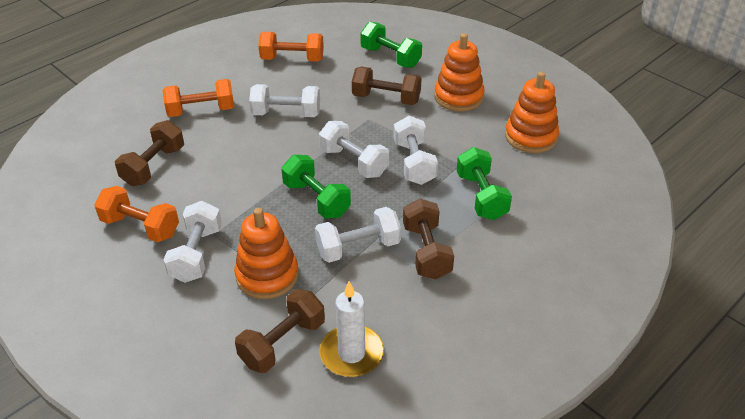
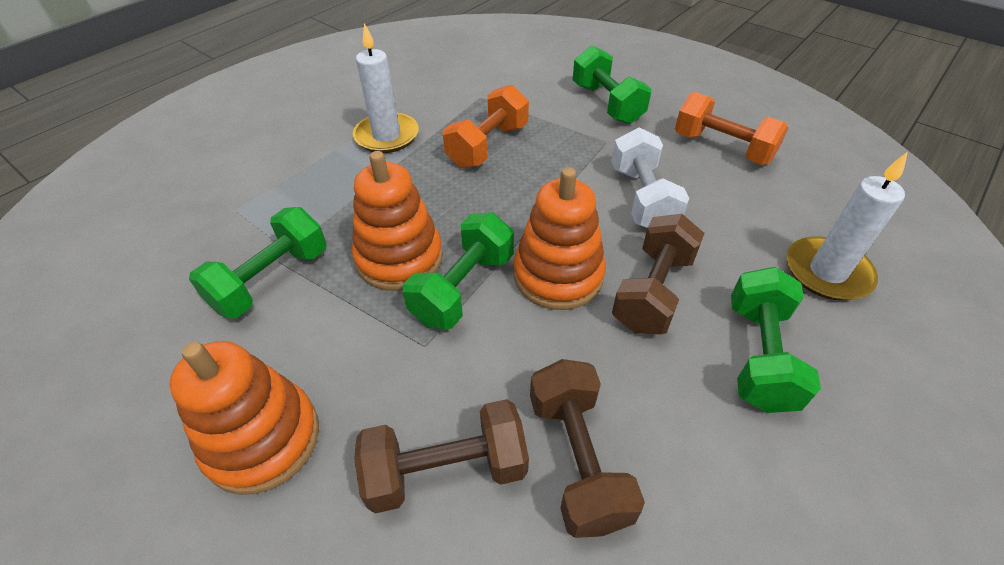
brown dumbbell: 4 -> 3
green dumbbell: 3 -> 4
orange dumbbell: 3 -> 2
white candle: 1 -> 2
white dumbbell: 5 -> 1

